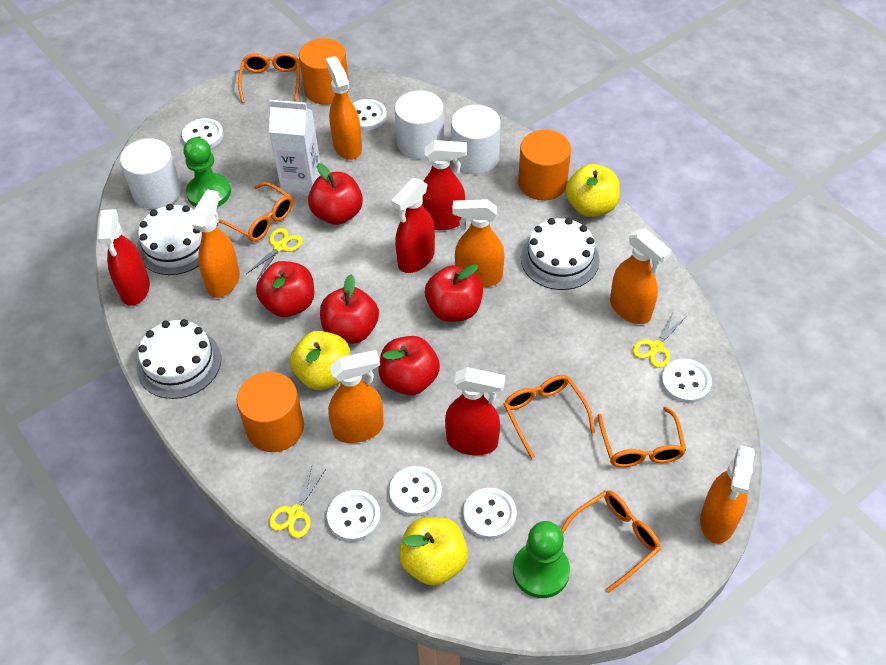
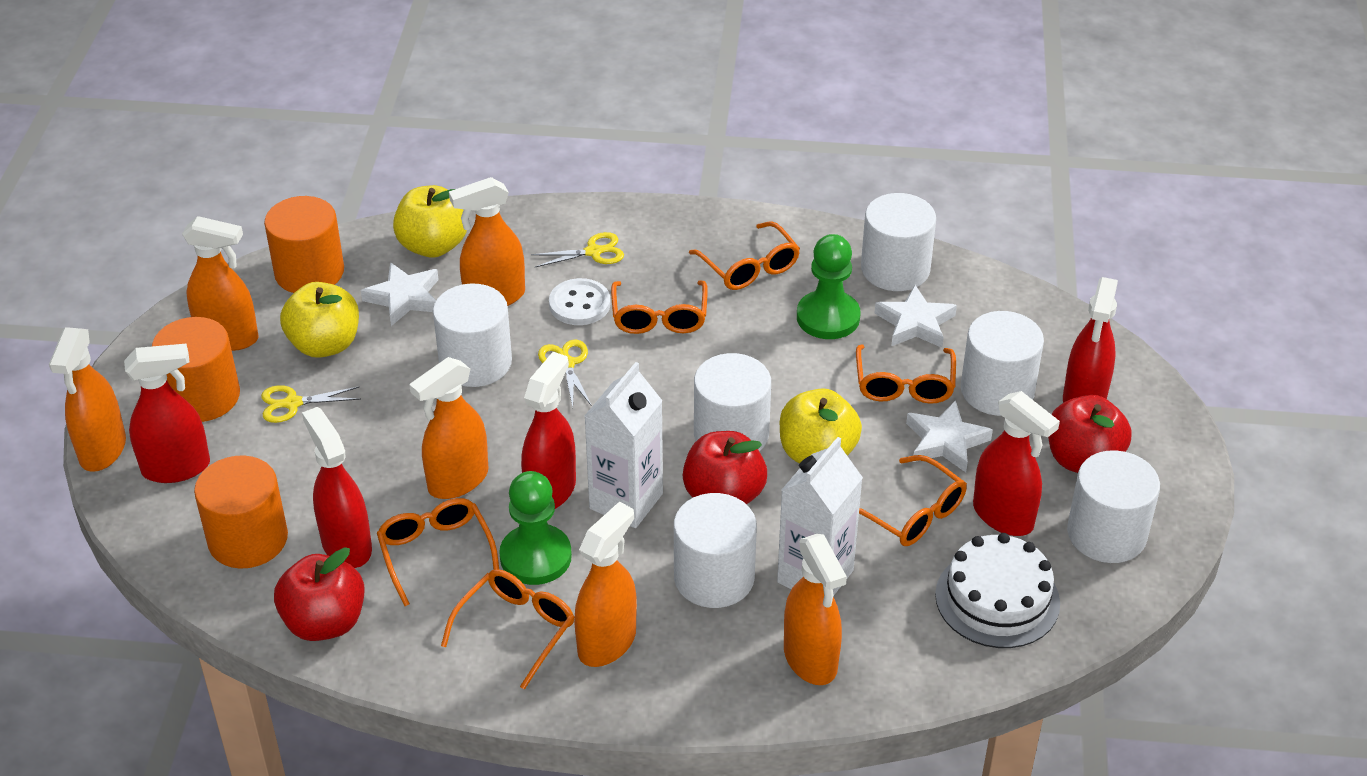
orange glasses: 5 -> 6
red apple: 5 -> 3
red spray bottle: 4 -> 5
white button: 6 -> 1
white cake: 3 -> 1
white carton: 1 -> 2
white cylinder: 3 -> 6
white star: 0 -> 3

